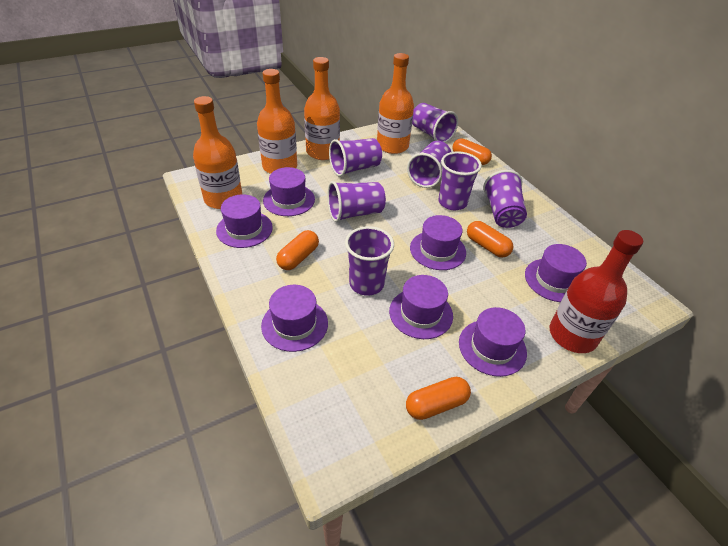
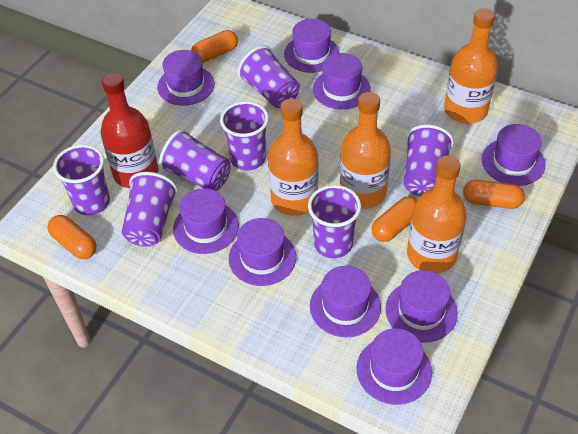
purple hat: 7 -> 9

